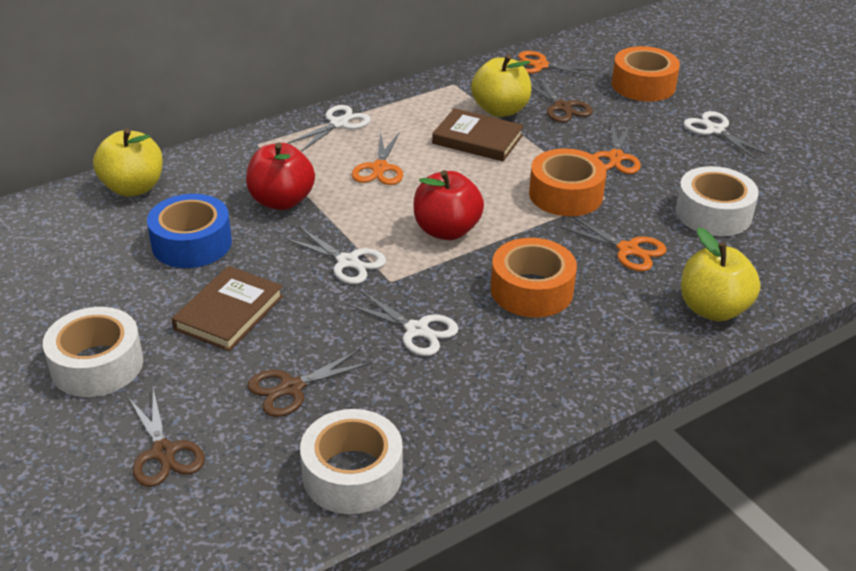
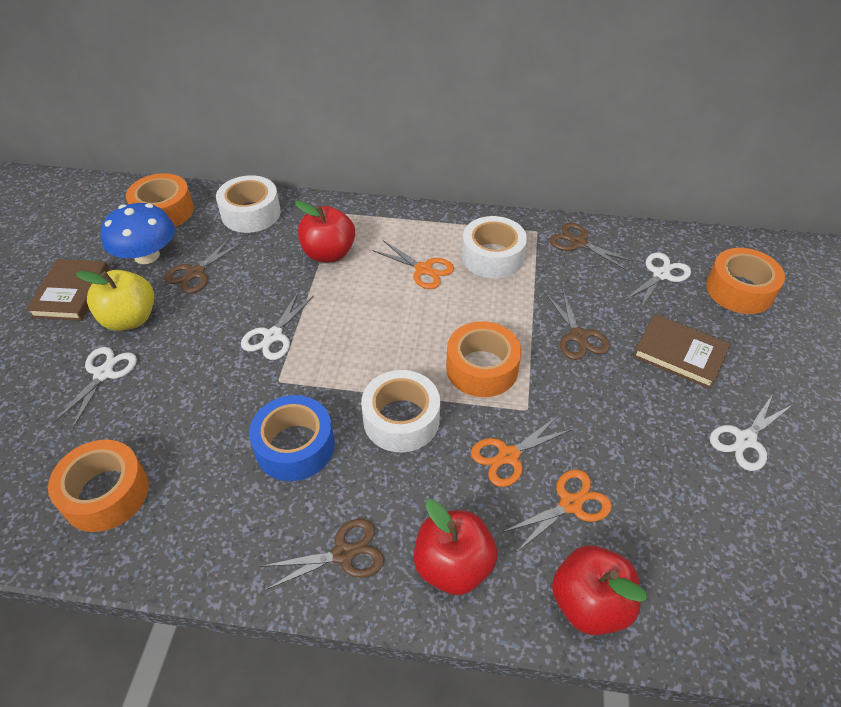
blue mushroom: 0 -> 1
brown scissors: 3 -> 4
orange scissors: 4 -> 3
orange tape: 3 -> 4
red apple: 2 -> 3
yellow apple: 3 -> 1

